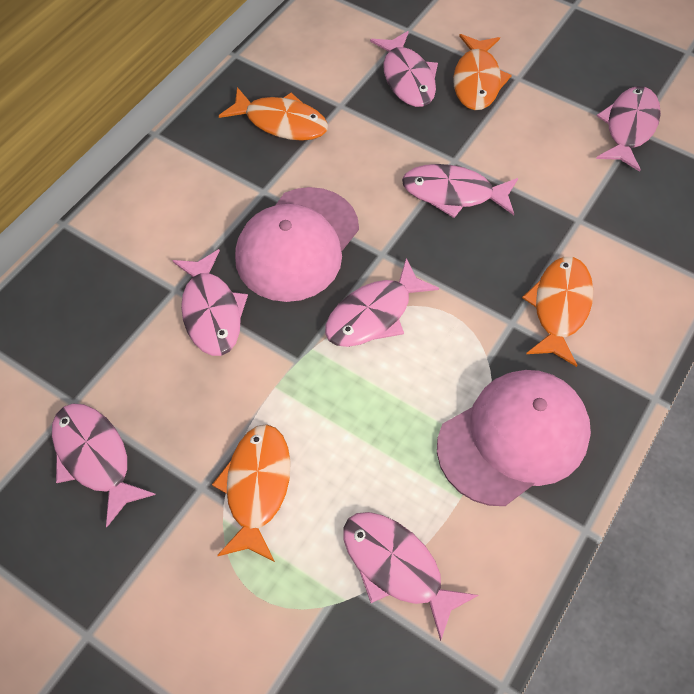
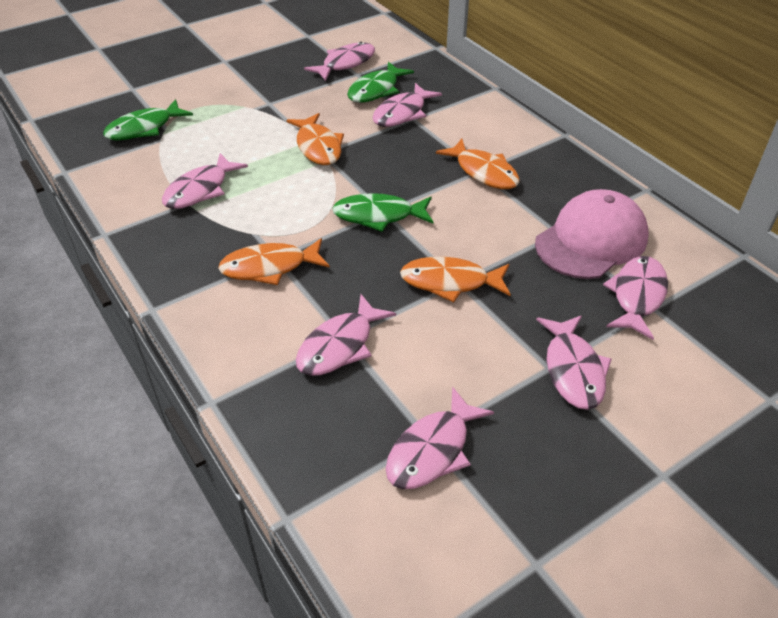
green fish: 0 -> 3
pink cap: 2 -> 1

